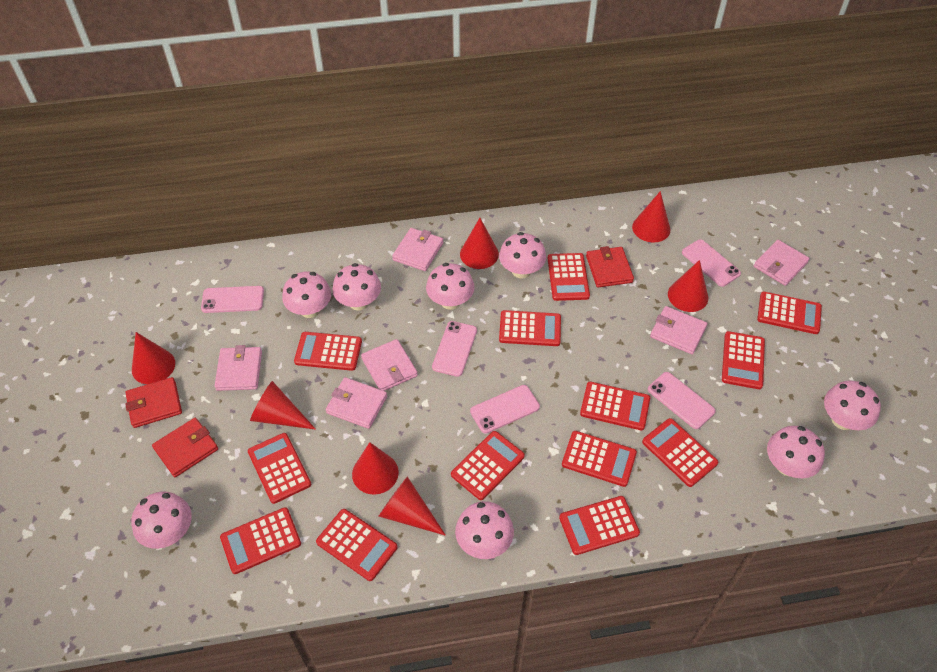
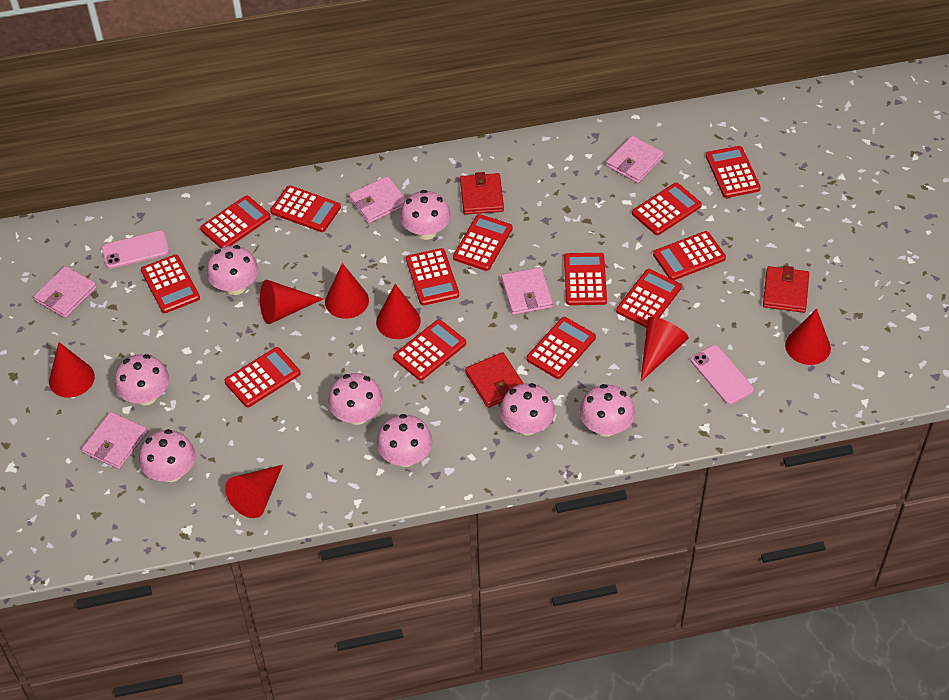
pink phone: 5 -> 2
pink wallet: 6 -> 5

